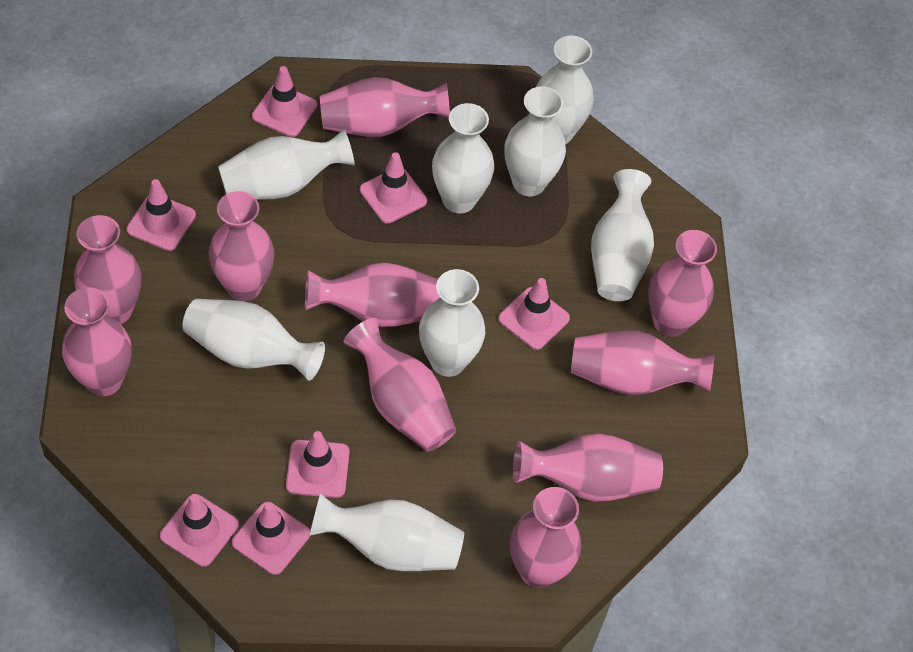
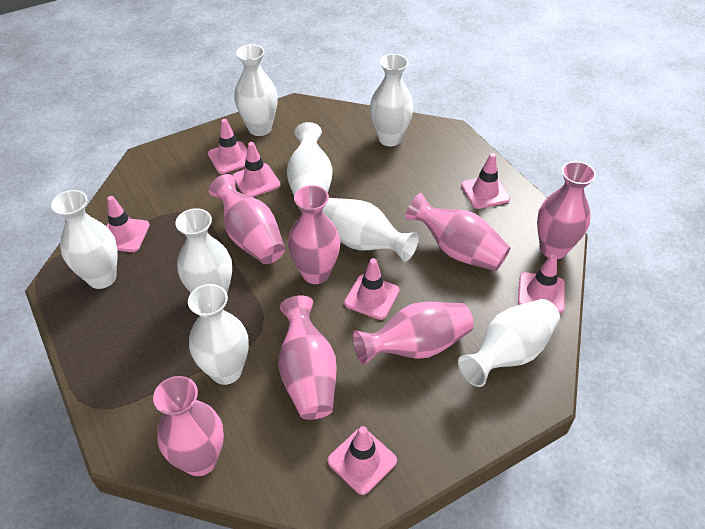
pink vase: 10 -> 7

